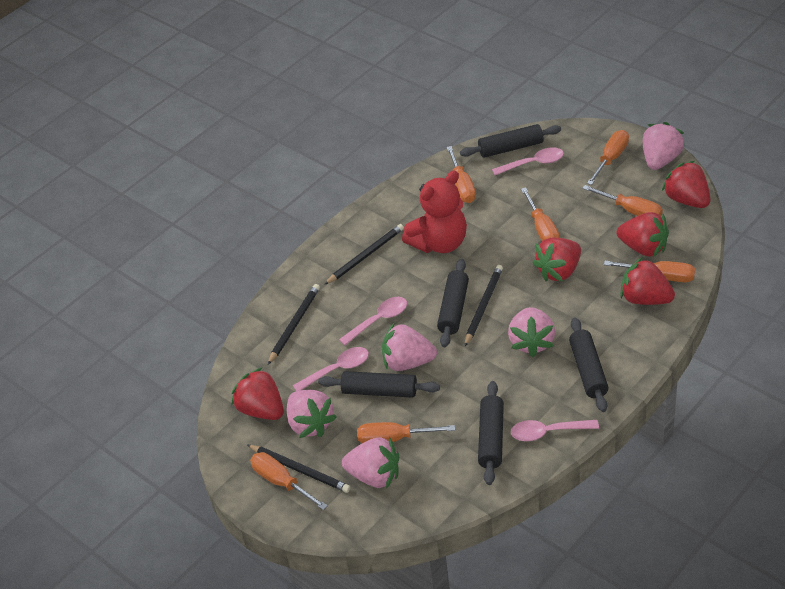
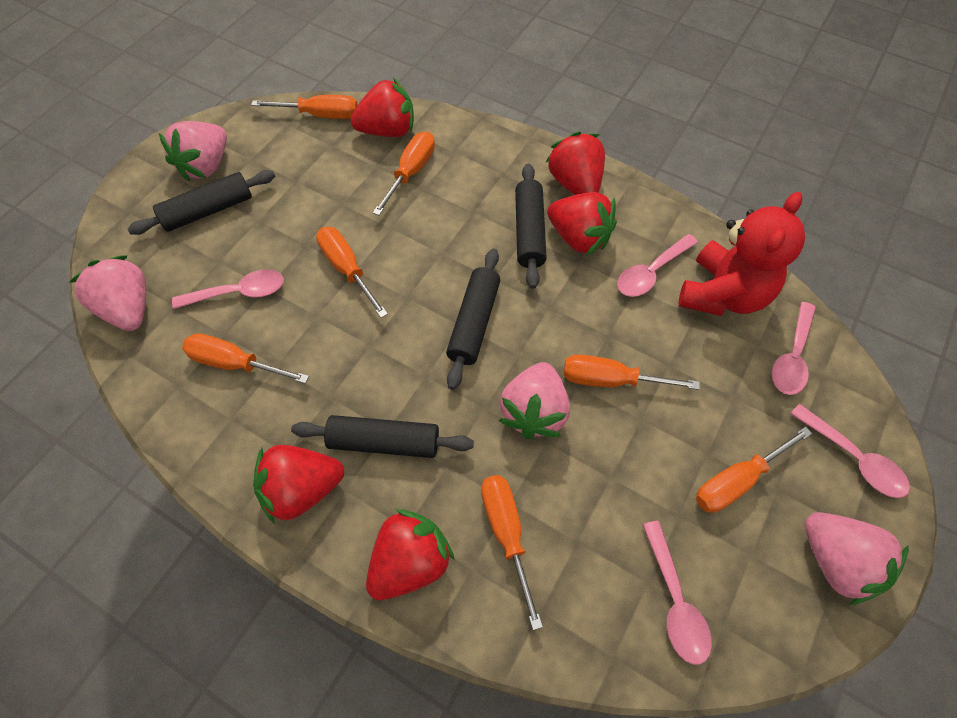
black pencil: 4 -> 0
black rolling pin: 5 -> 4
pink spoon: 4 -> 5
pink strawberry: 5 -> 4

